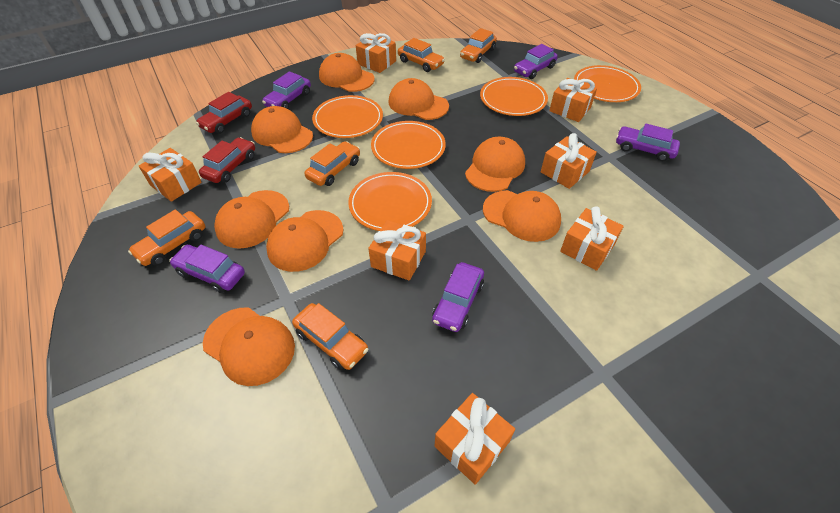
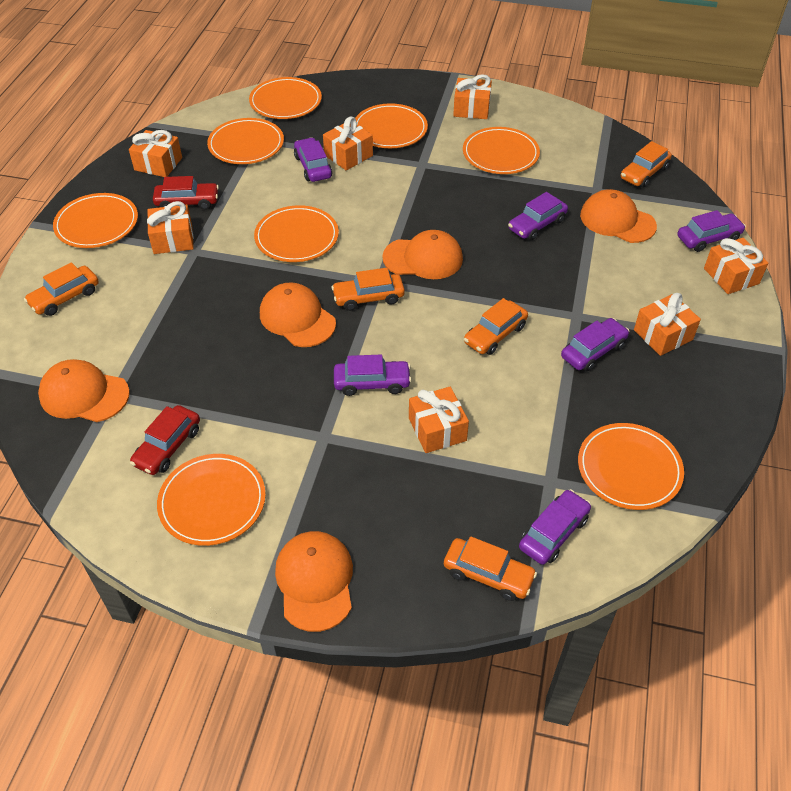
orange cap: 8 -> 5
orange plate: 5 -> 8
purple car: 5 -> 6

